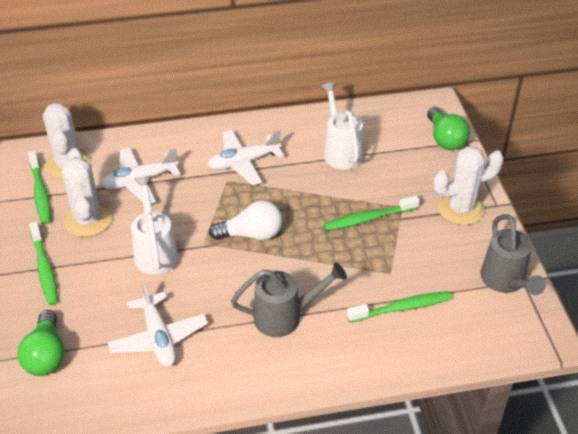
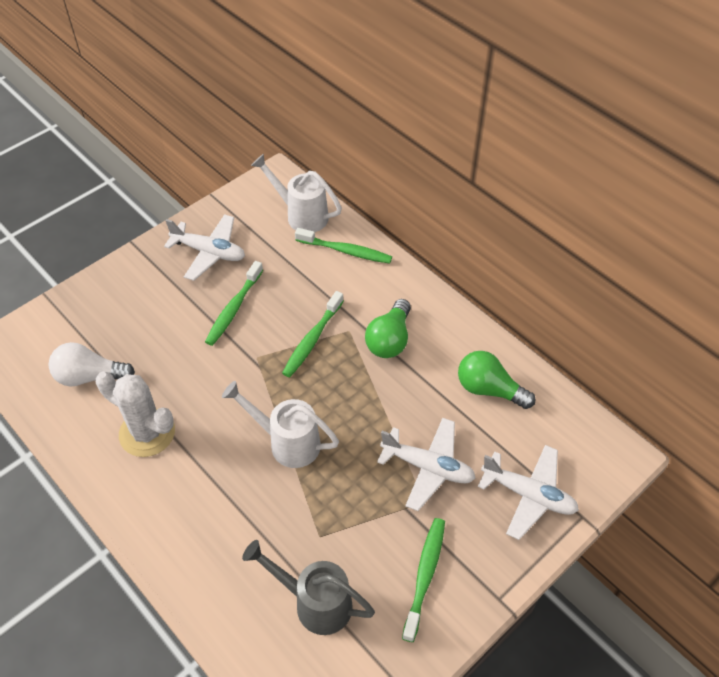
grey watering can: 2 -> 1
white cactus: 3 -> 1

